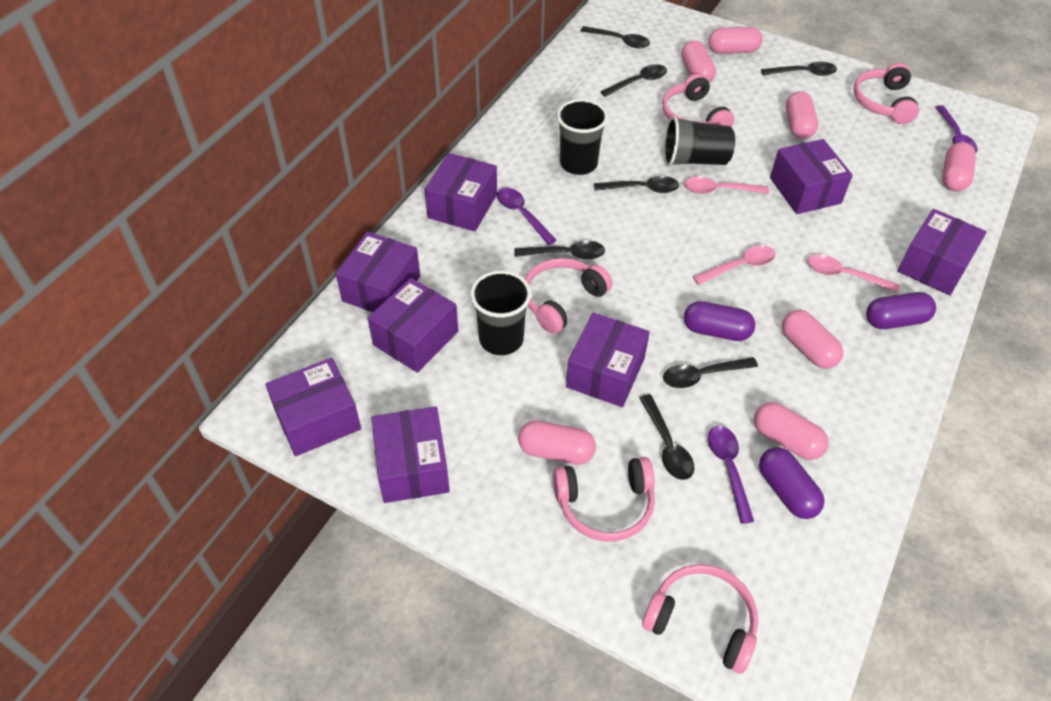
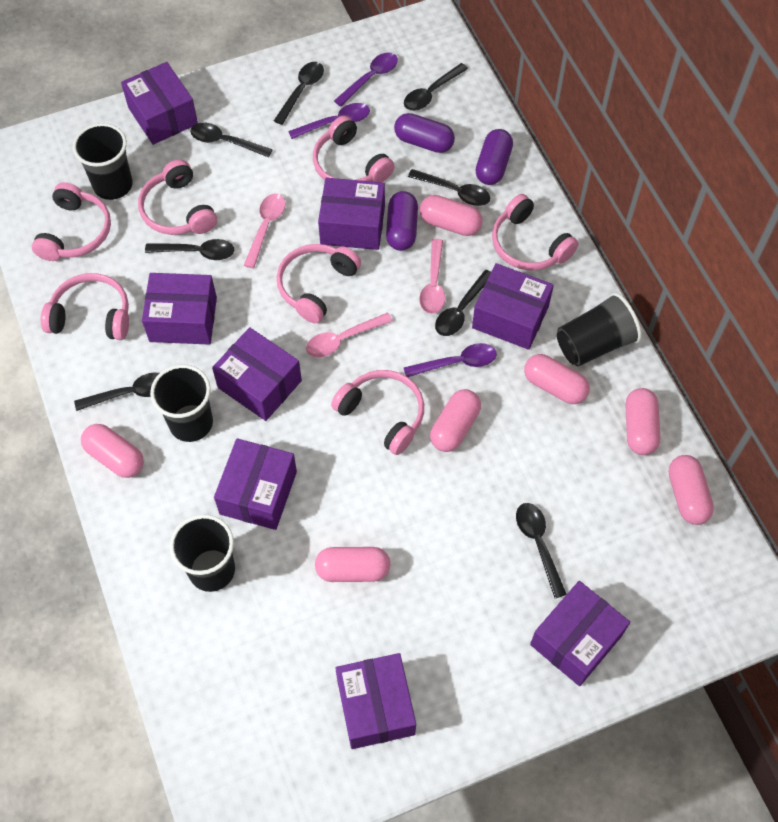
black cup: 3 -> 4
black spoon: 7 -> 8
pink headphones: 5 -> 7

